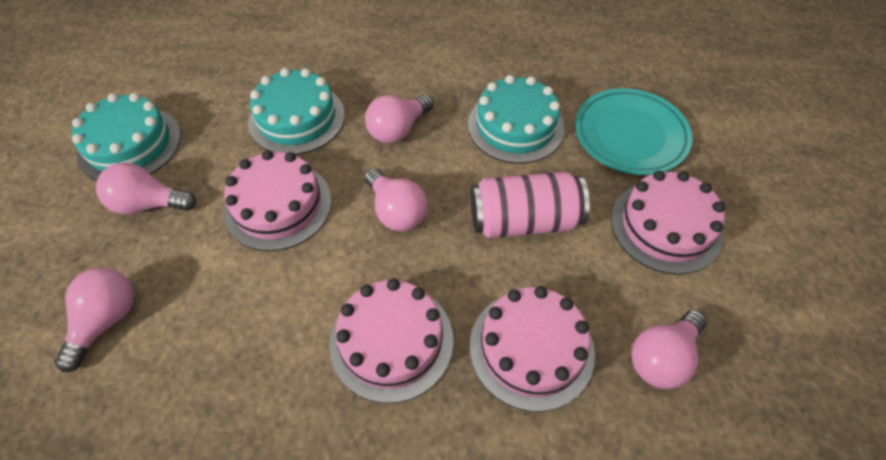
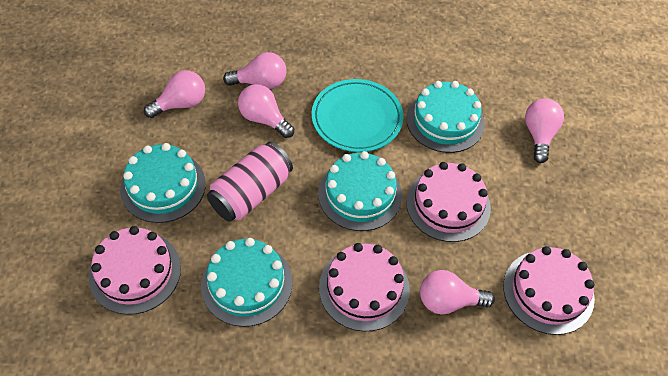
turquoise cake: 3 -> 4

